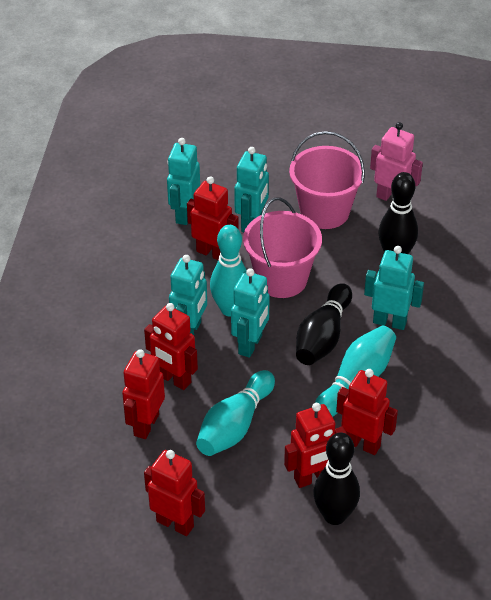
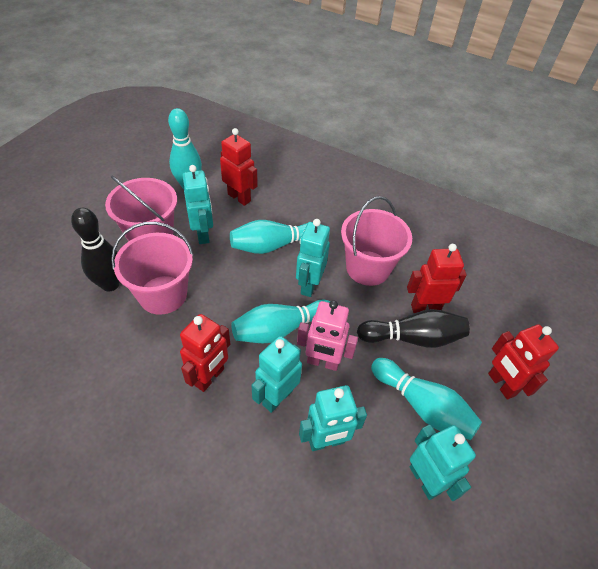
black bowling pin: 3 -> 2
pink bucket: 2 -> 3
red robot: 6 -> 4
turquoise bowling pin: 3 -> 4

